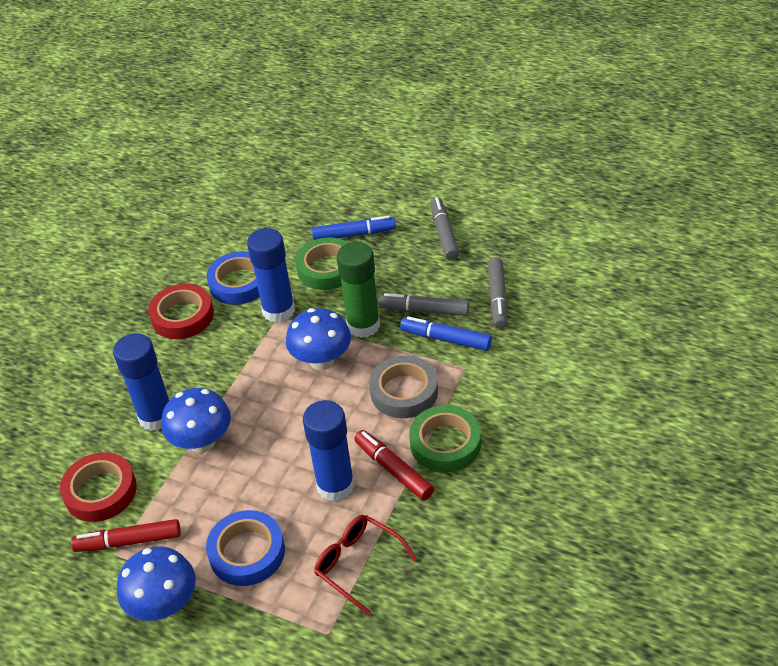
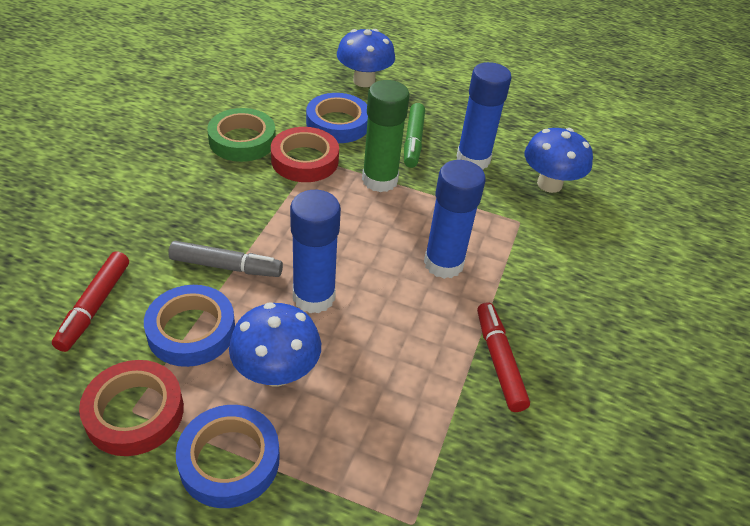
blue marker: 2 -> 0
blue tape: 2 -> 3
green marker: 0 -> 1
green tape: 2 -> 1
grey marker: 3 -> 1
grey tape: 1 -> 0
red glasses: 1 -> 0

